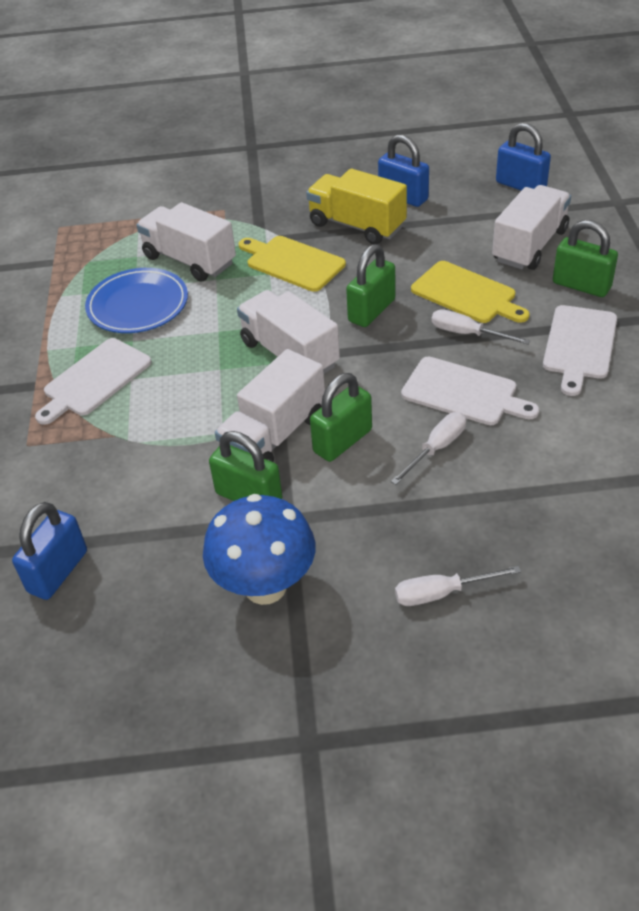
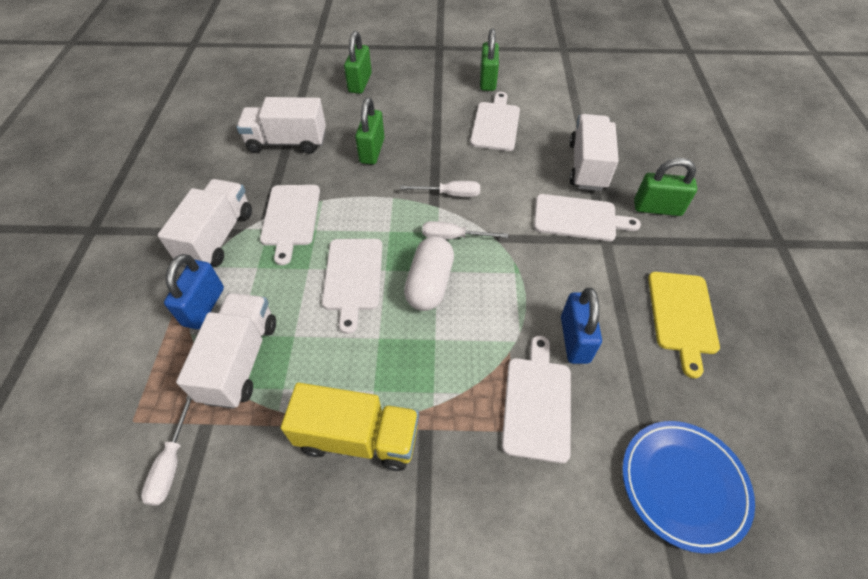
blue mushroom: 1 -> 0
blue padlock: 3 -> 2
white capsule: 0 -> 1
white cutting board: 3 -> 5
yellow cutting board: 2 -> 1

